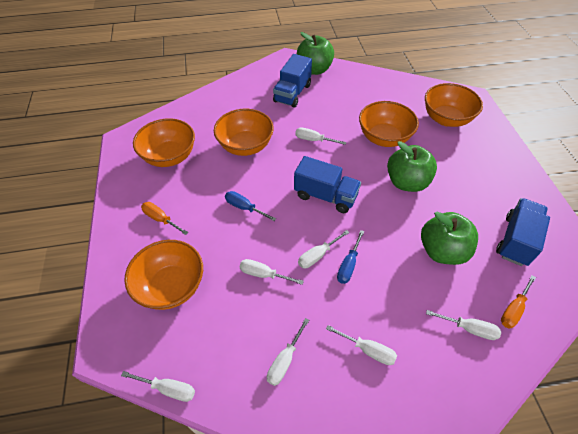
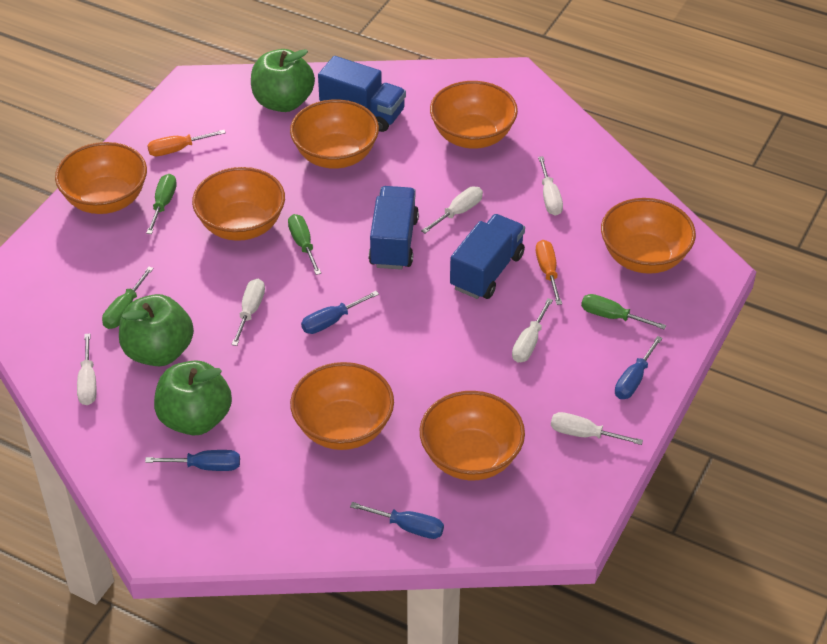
blue screwdriver: 2 -> 4
green screwdriver: 0 -> 4
orange bowl: 5 -> 7
white screwdriver: 7 -> 6

